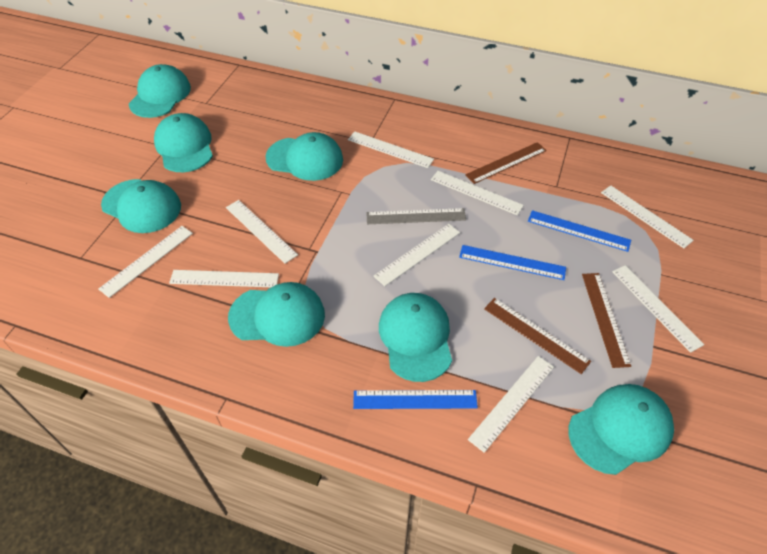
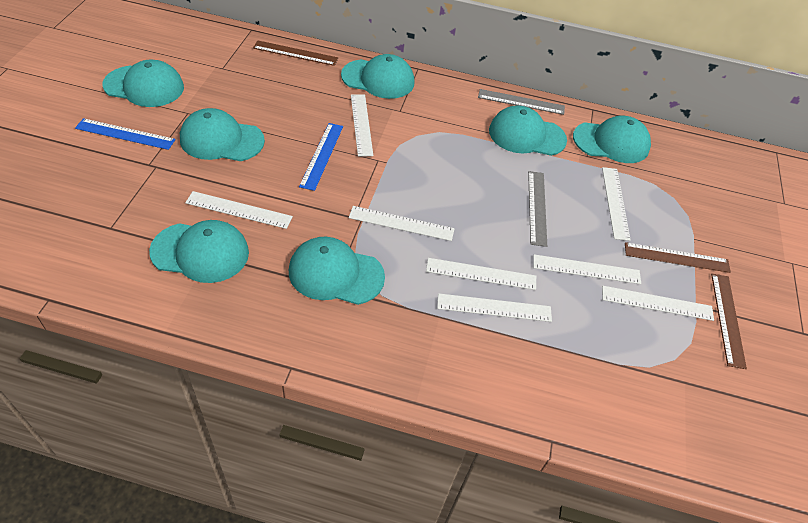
blue ruler: 3 -> 2
grey ruler: 1 -> 2
white ruler: 9 -> 8

